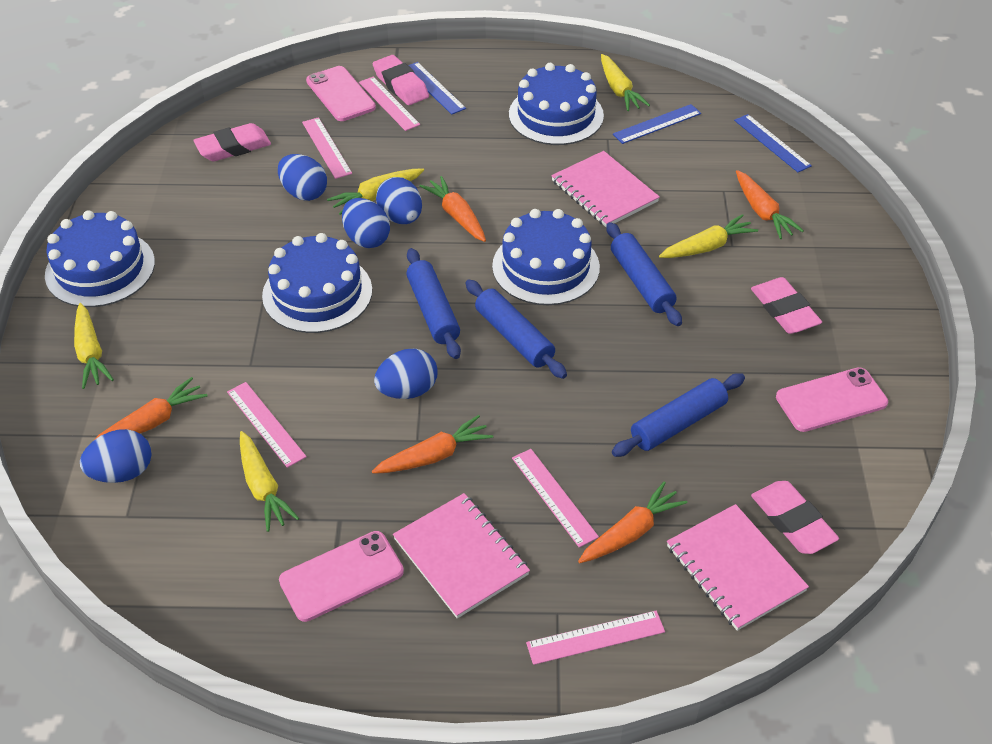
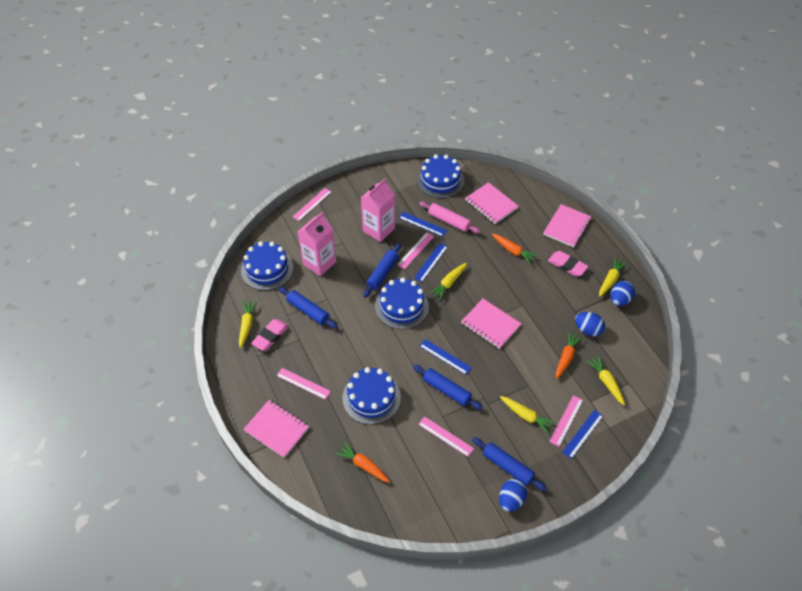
blue egg: 5 -> 3
blue ruler: 3 -> 4
orange carrot: 5 -> 3
pink carton: 0 -> 2
pink eraser: 4 -> 2
pink notebook: 3 -> 4
pink phone: 3 -> 0
pink rolling pin: 0 -> 1

